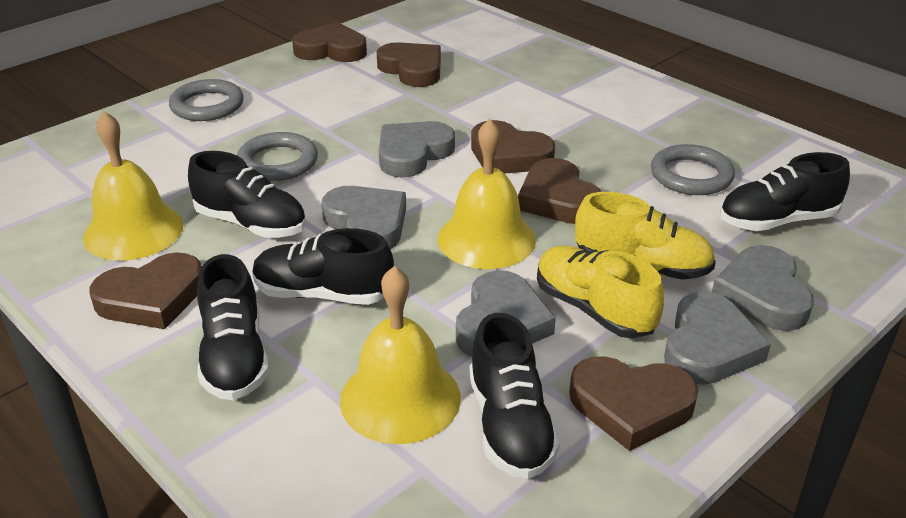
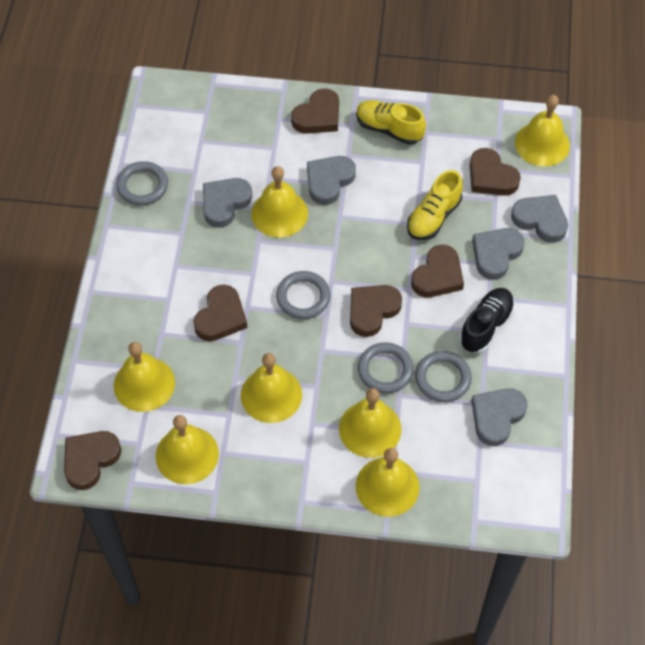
black shoe: 5 -> 1
grey ring: 3 -> 4
yellow bell: 3 -> 7

